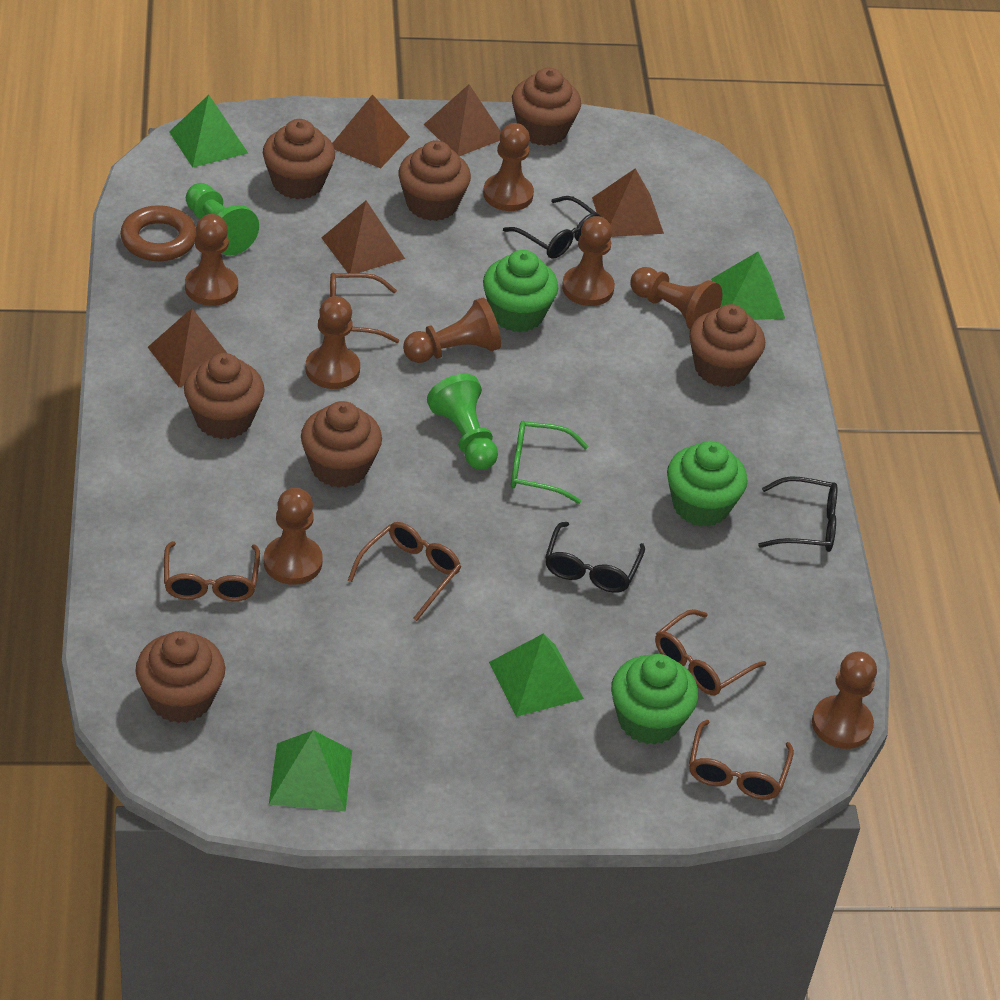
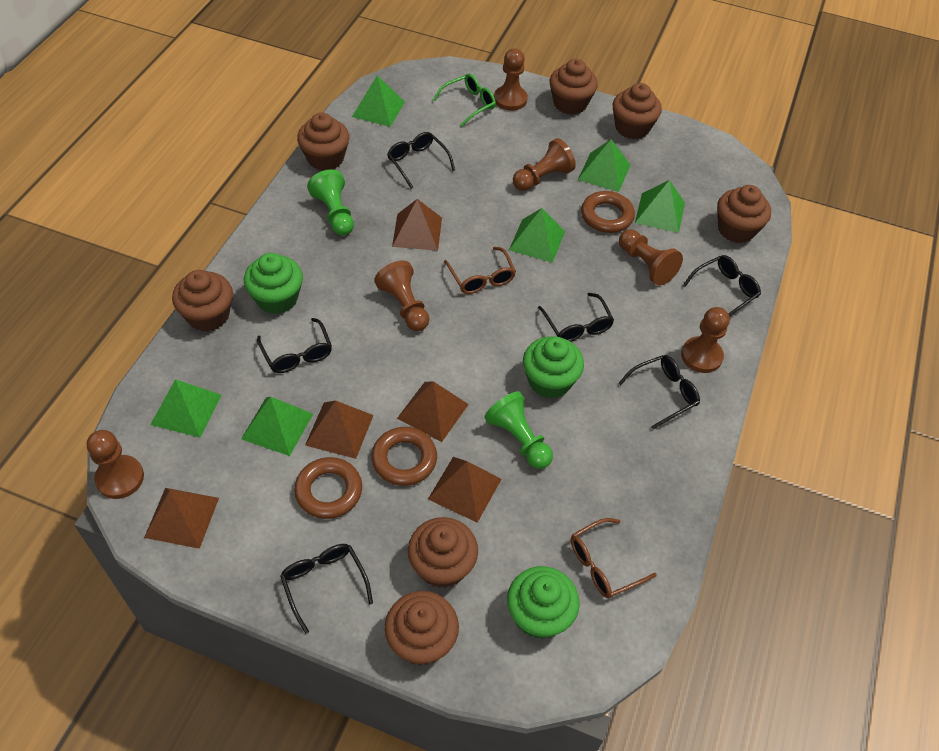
black glasses: 3 -> 6
brown glasses: 5 -> 2
brown pawn: 8 -> 6
brown ring: 1 -> 3
green pyramid: 4 -> 6

